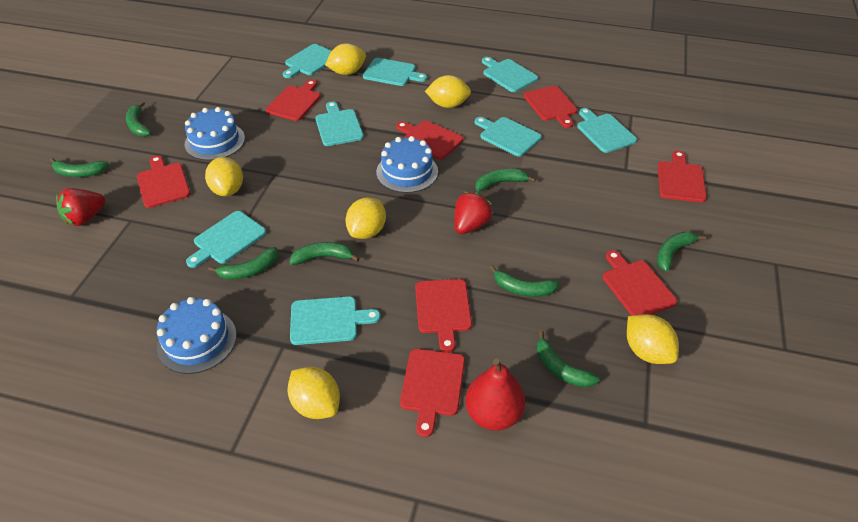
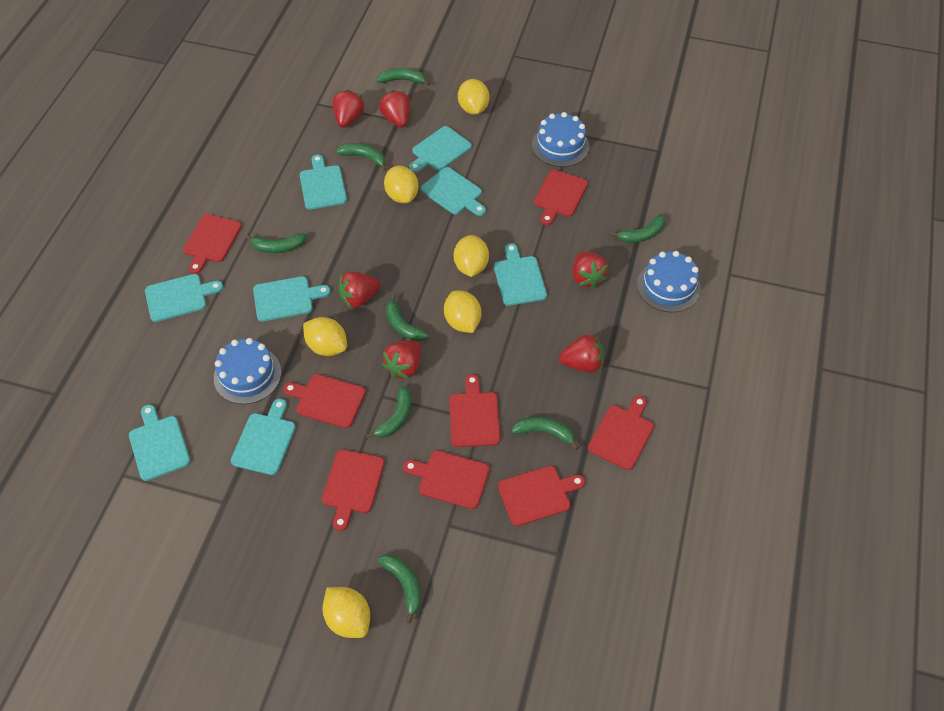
red pear: 1 -> 0
red strawberry: 2 -> 6

